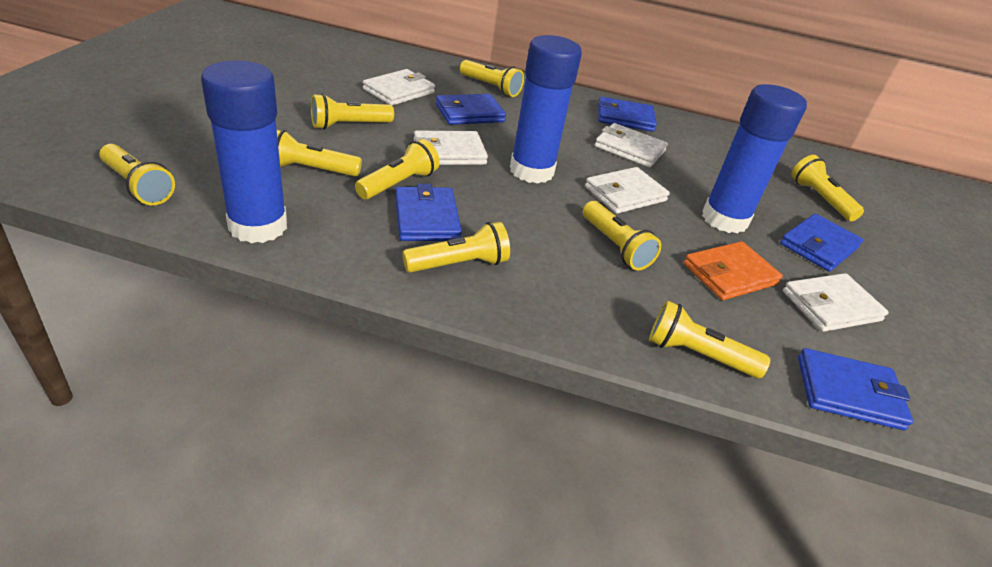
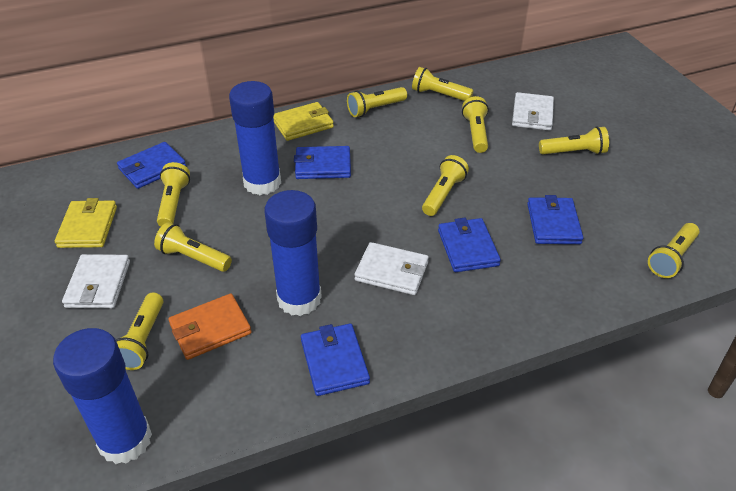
white wallet: 5 -> 3
yellow wallet: 0 -> 2

